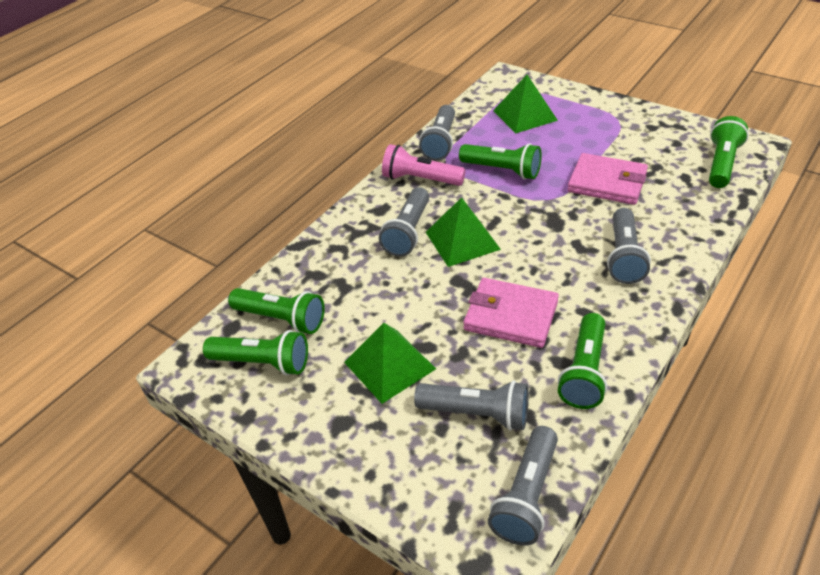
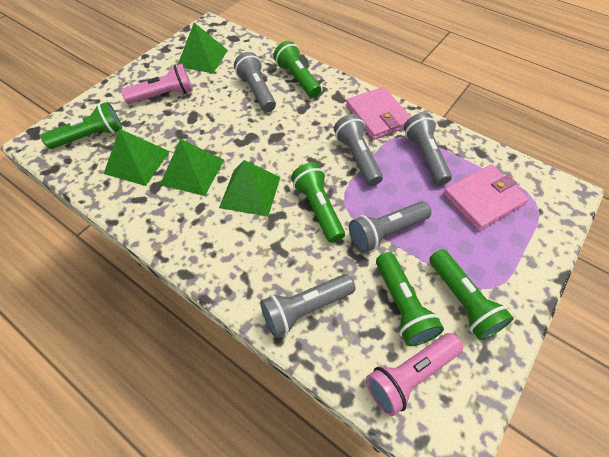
green pyramid: 3 -> 4
pink flashlight: 1 -> 2

